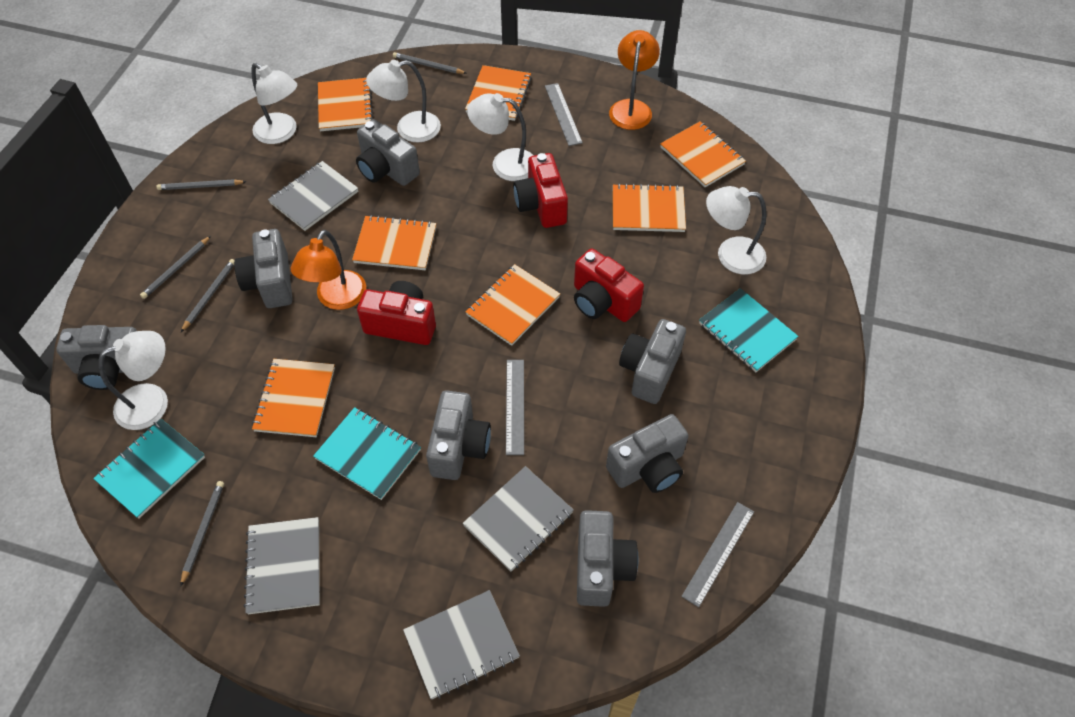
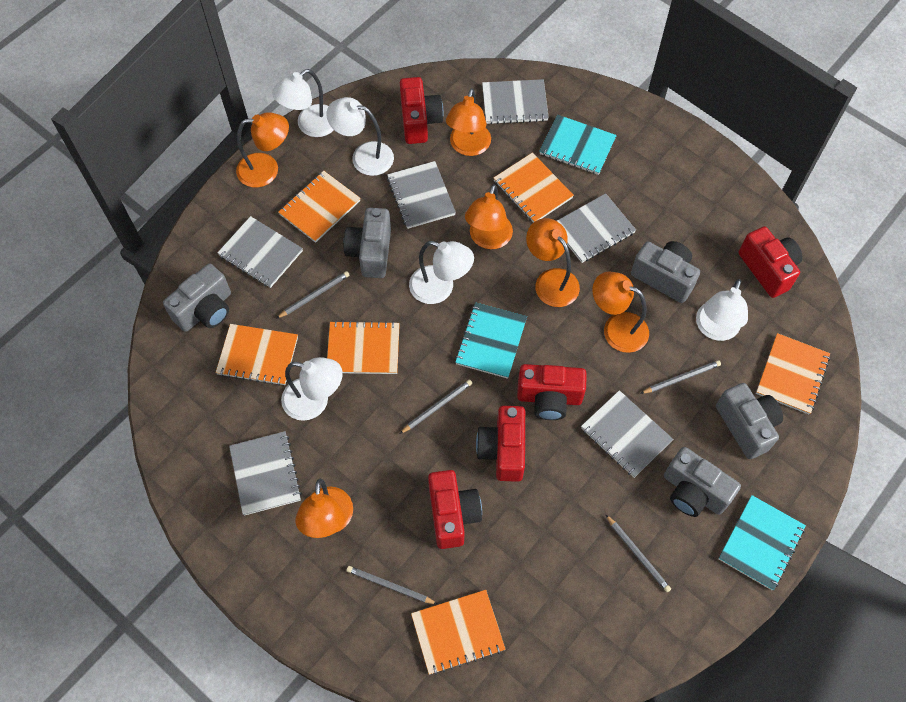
grey camera: 7 -> 5
grey notebook: 4 -> 6
grey ruler: 3 -> 0
orange lamp: 2 -> 6
orange notebook: 7 -> 6
red camera: 3 -> 5

